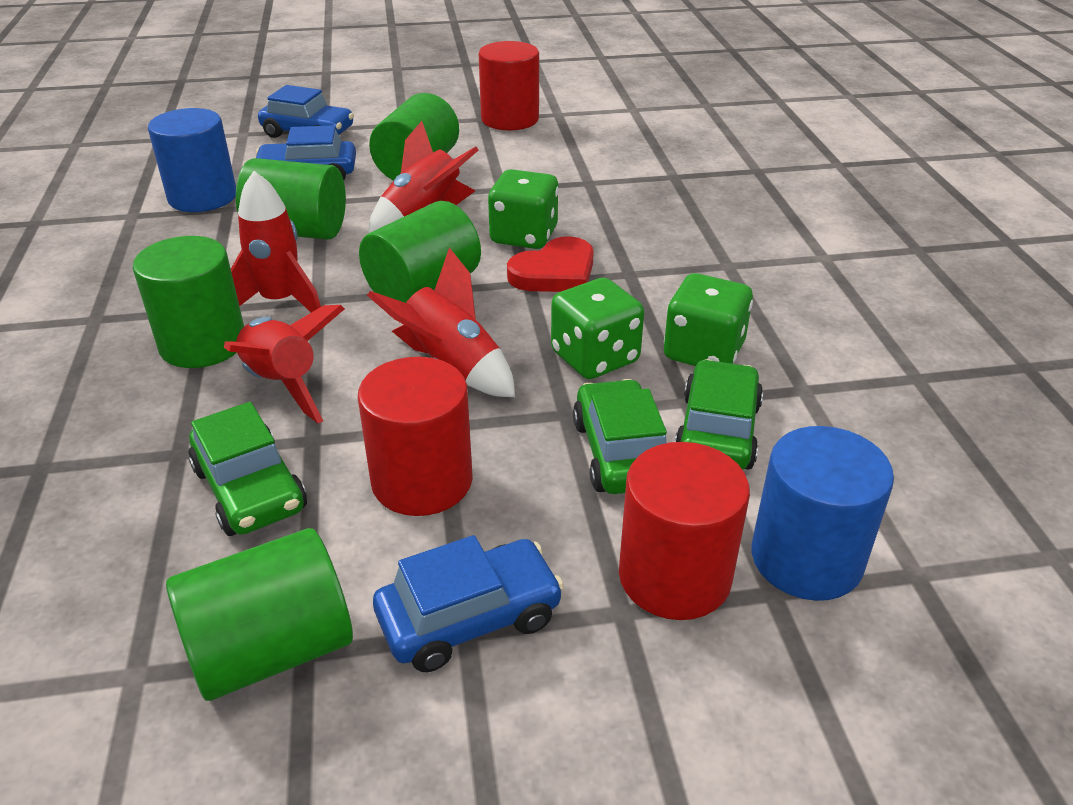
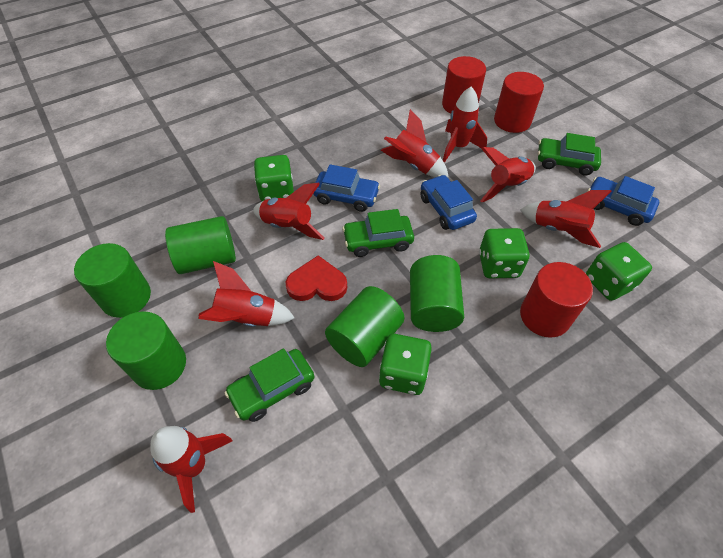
blue cylinder: 2 -> 0
green dice: 3 -> 4
red rocket: 4 -> 7

